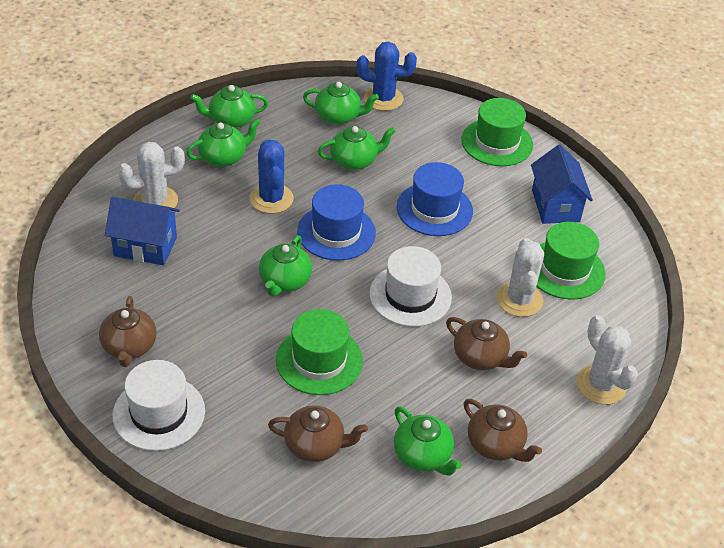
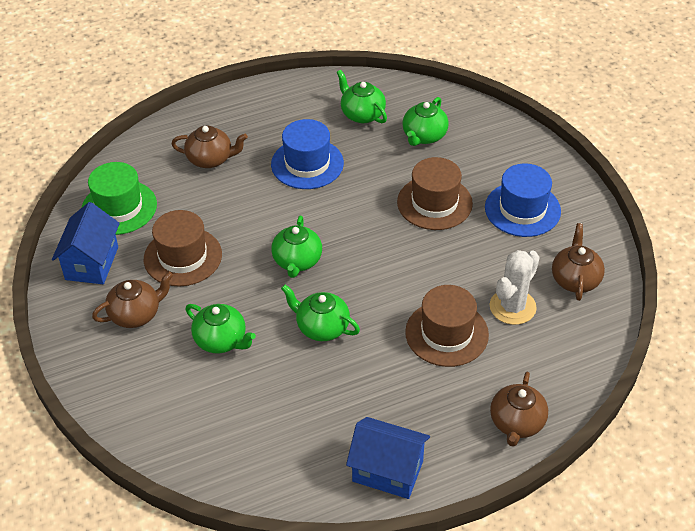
blue cactus: 2 -> 0
brown hat: 0 -> 3
green hat: 3 -> 1
green teapot: 6 -> 5
white cactus: 3 -> 1
white hat: 2 -> 0

